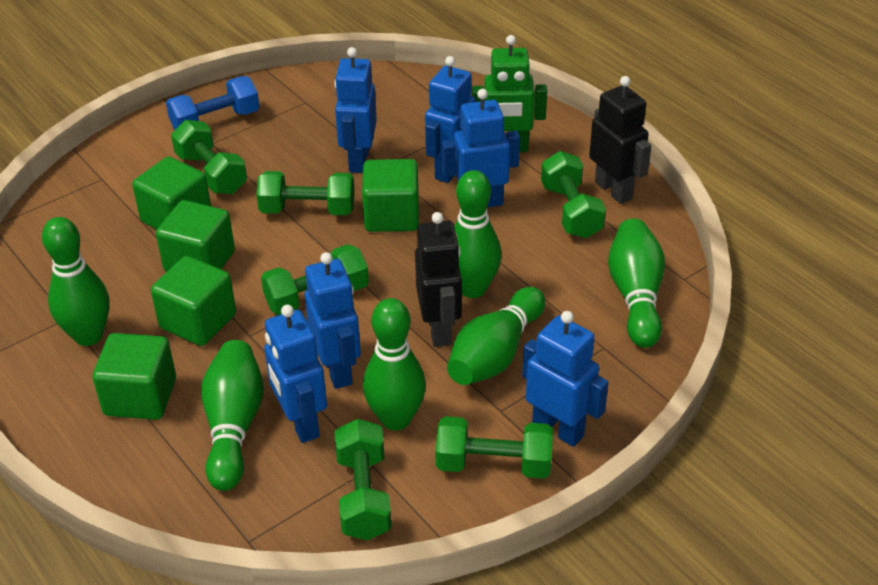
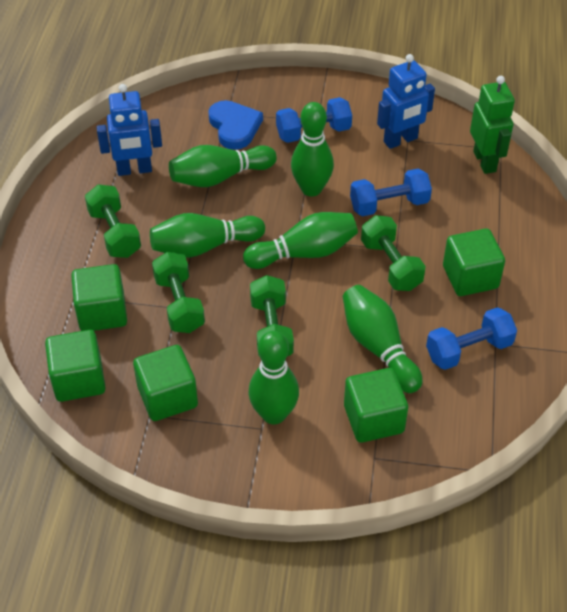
black robot: 2 -> 0
blue dumbbell: 1 -> 3
blue heart: 0 -> 1
blue robot: 6 -> 2
green dumbbell: 6 -> 4

